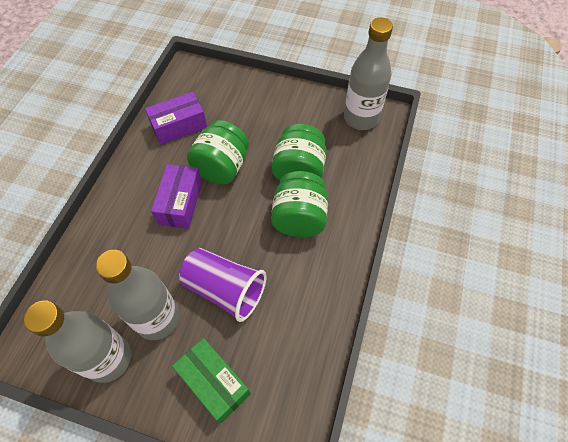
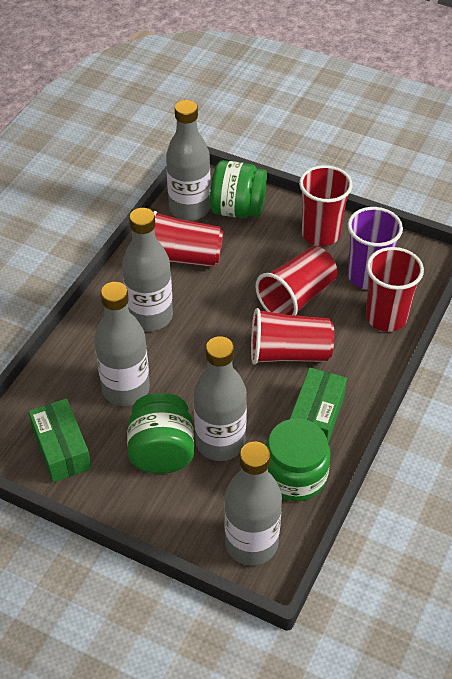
green box: 1 -> 2
grey bottle: 3 -> 5
purple box: 2 -> 0
red cup: 0 -> 5

